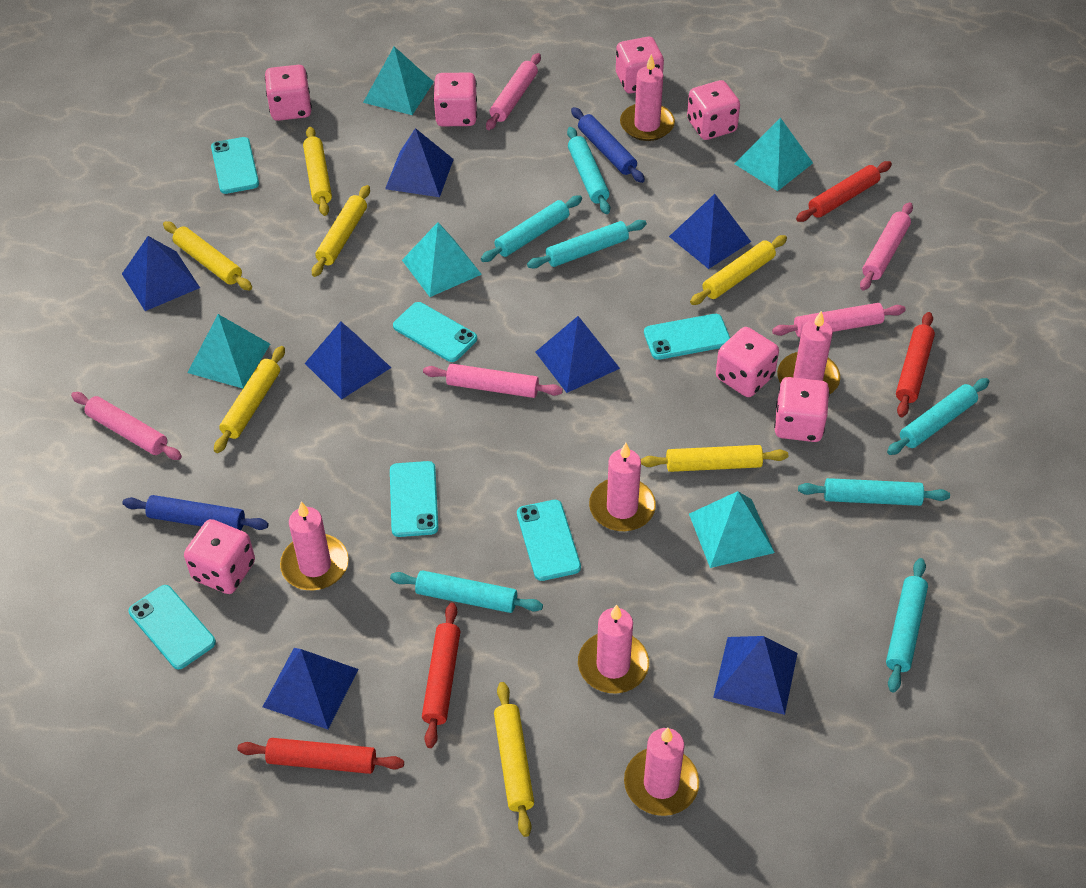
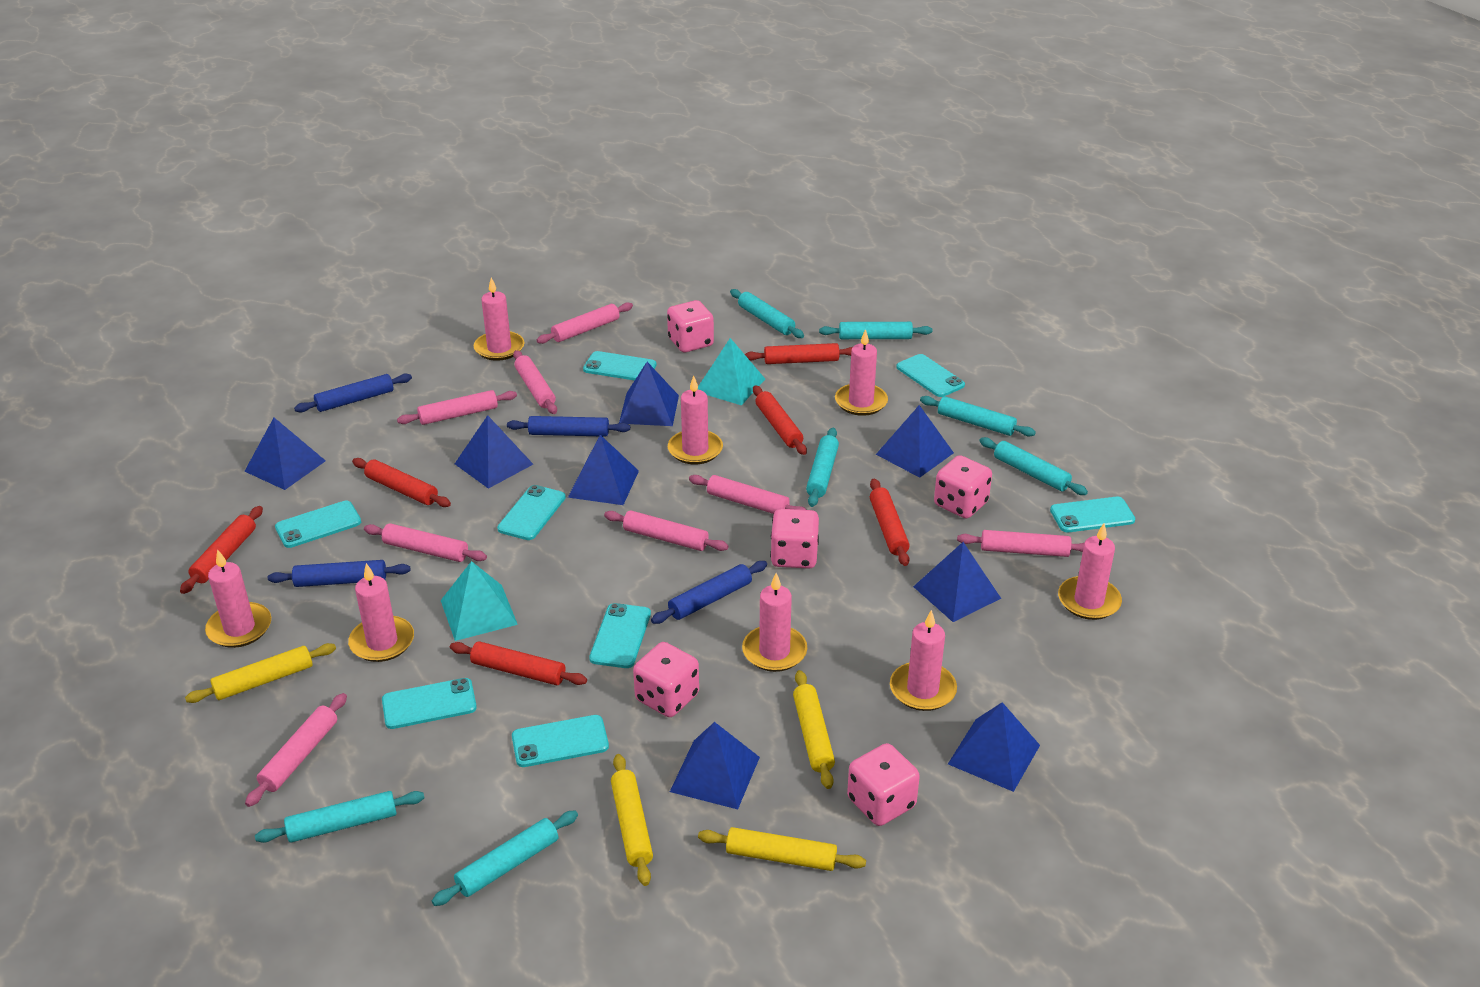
blue pyramid: 7 -> 8
blue rolling pin: 2 -> 4
pink candle: 6 -> 8
pink dice: 7 -> 5
pink rolling pin: 5 -> 8
red rolling pin: 4 -> 6
turquoise phone: 6 -> 8
turquoise pyramid: 5 -> 2
yellow rolling pin: 7 -> 4

